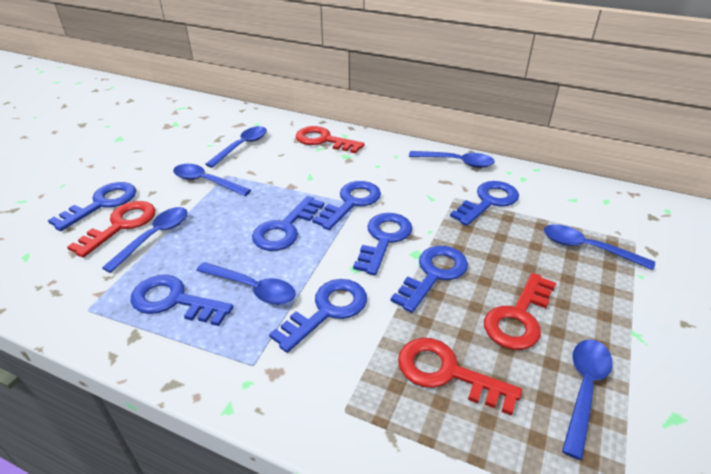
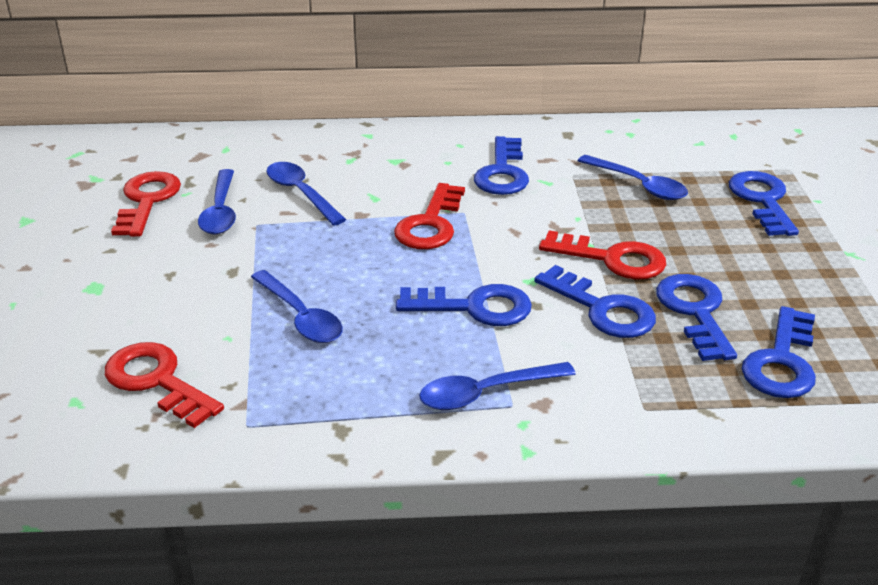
blue key: 8 -> 6
blue spoon: 7 -> 5

